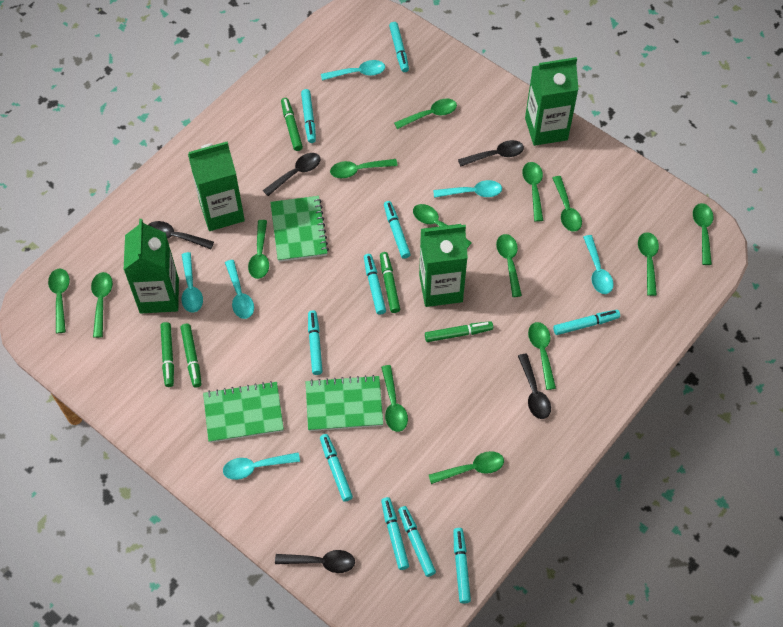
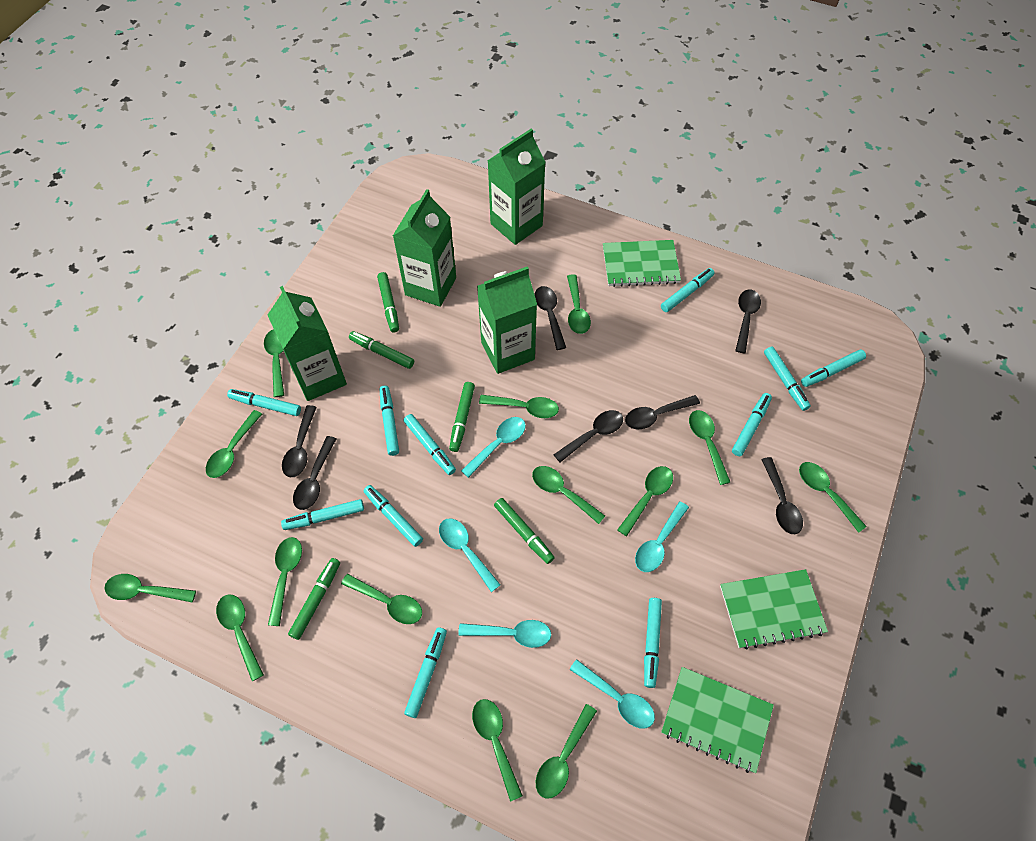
black spoon: 5 -> 7
turquoise marker: 10 -> 11
turquoise spoon: 6 -> 5

